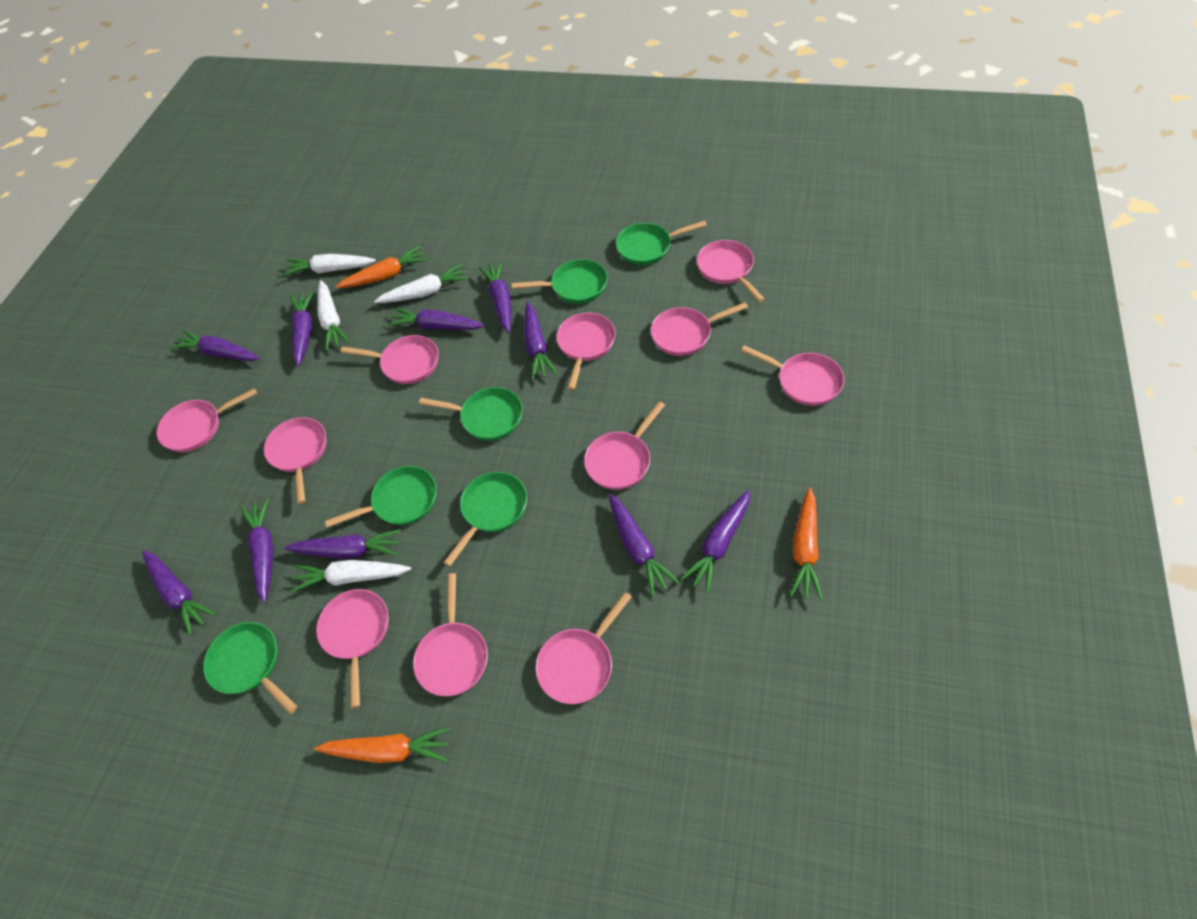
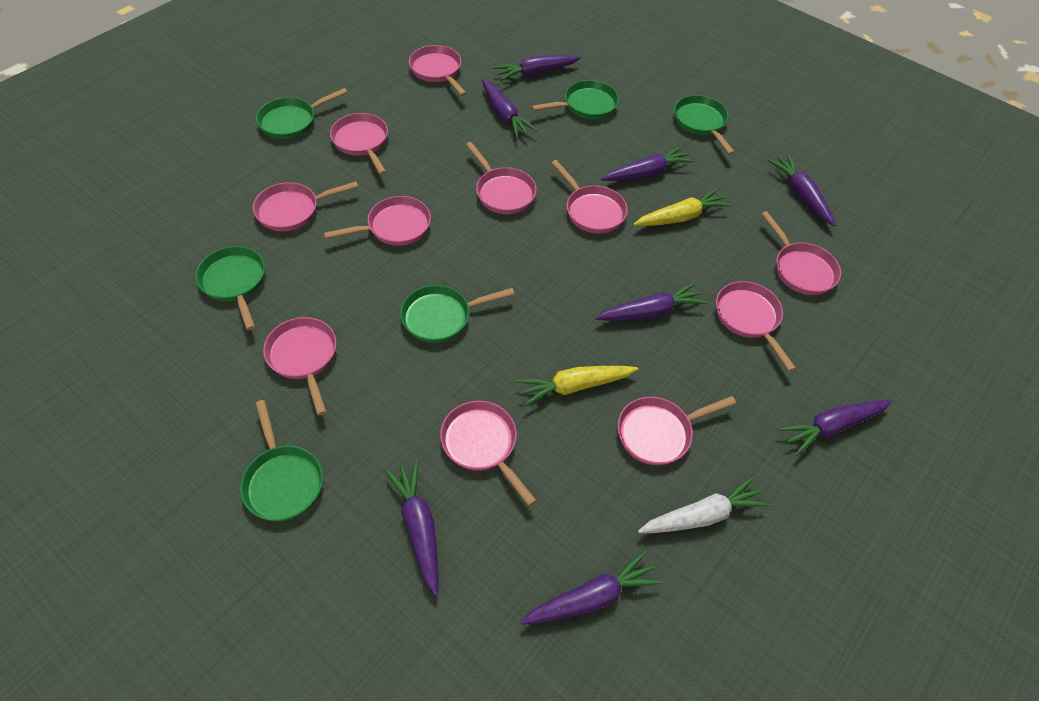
orange carrot: 3 -> 0
purple carrot: 10 -> 8
white carrot: 4 -> 1
yellow carrot: 0 -> 2

